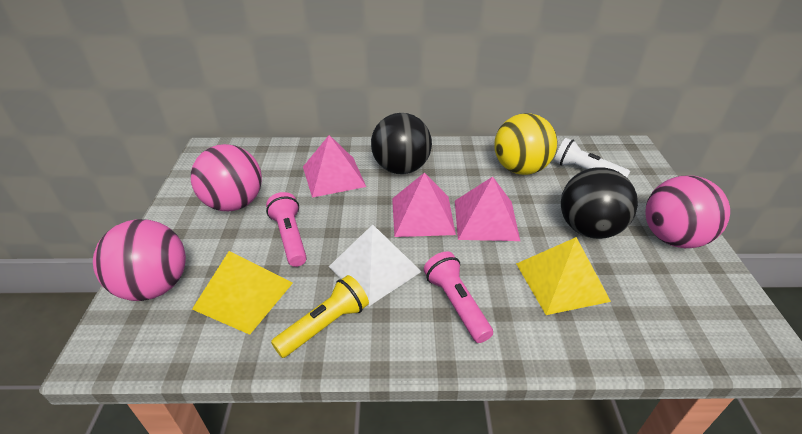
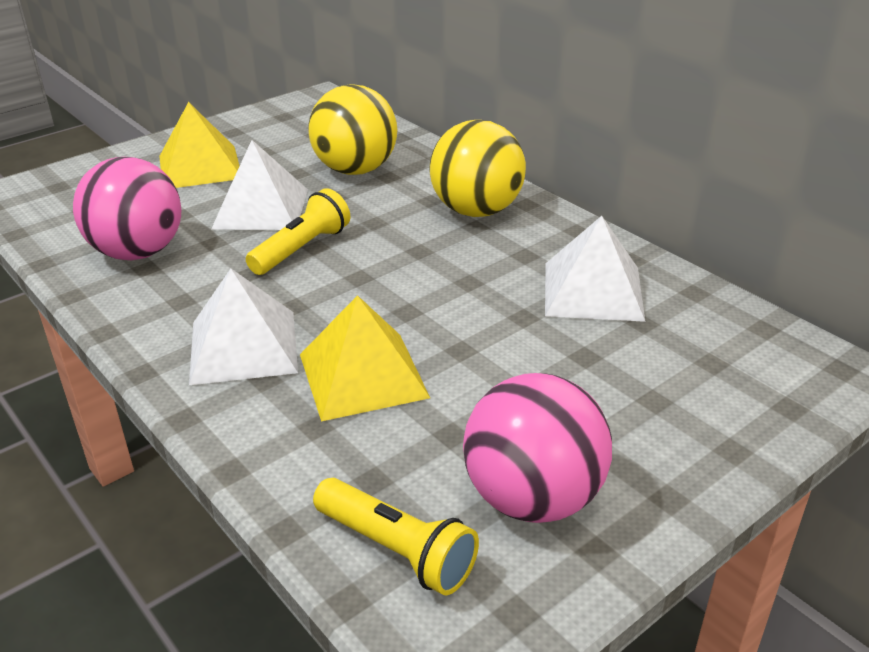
black ball: 2 -> 0
pink ball: 3 -> 2
pink flashlight: 2 -> 0
pink pyramid: 3 -> 0
white flashlight: 1 -> 0
white pyramid: 1 -> 3
yellow ball: 1 -> 2
yellow flashlight: 1 -> 2

